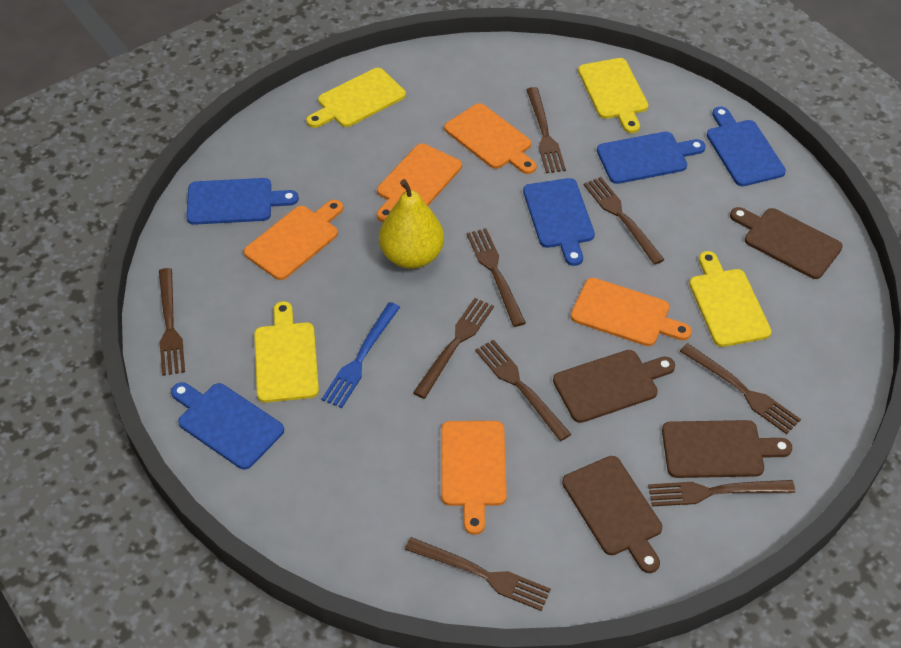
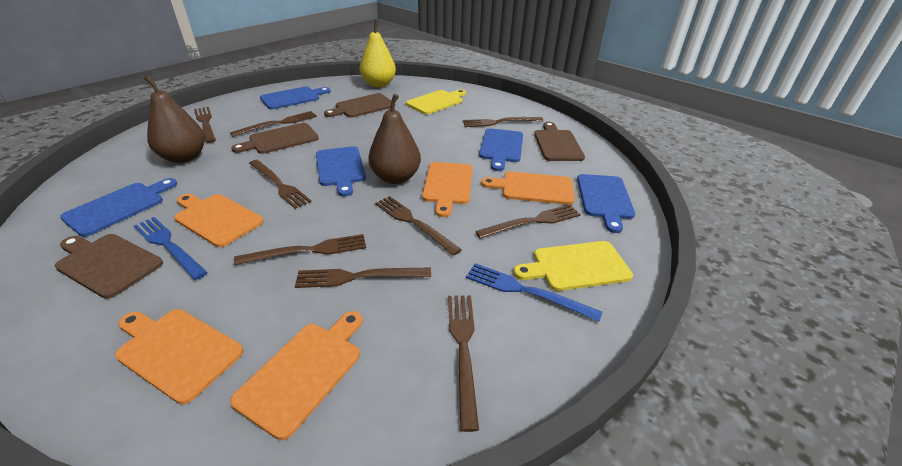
blue fork: 1 -> 2
brown pear: 0 -> 2
yellow cutting board: 4 -> 2

